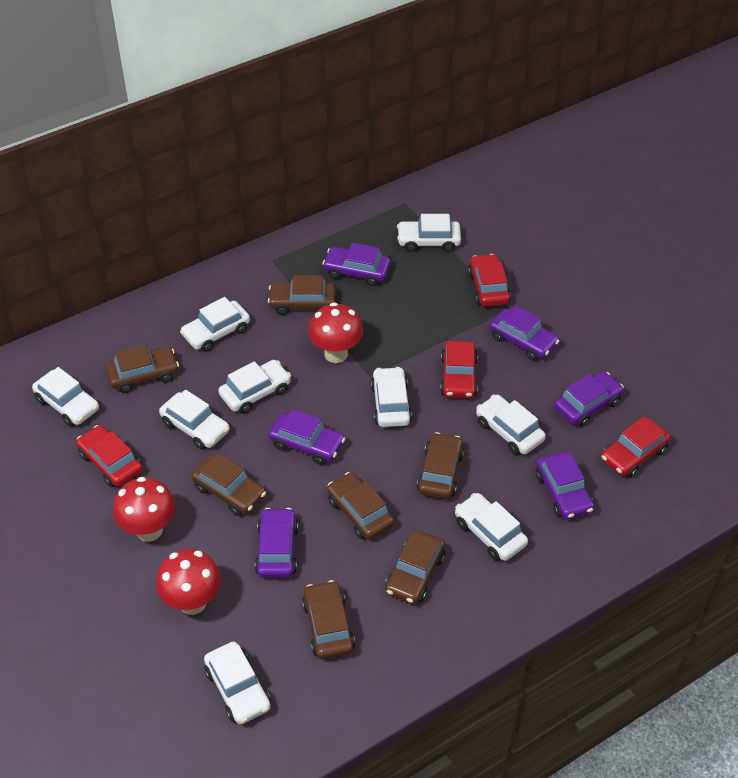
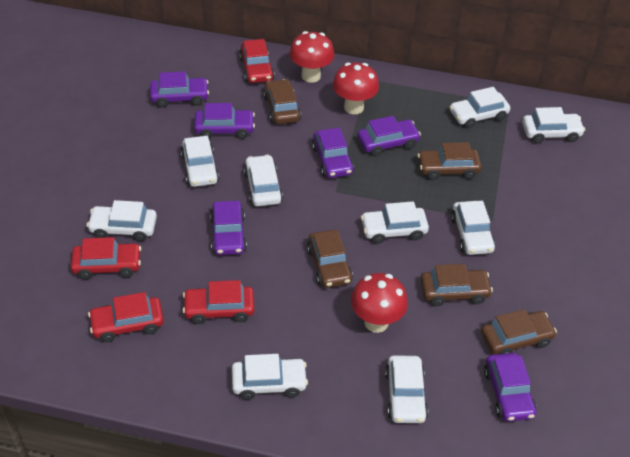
brown car: 7 -> 5

